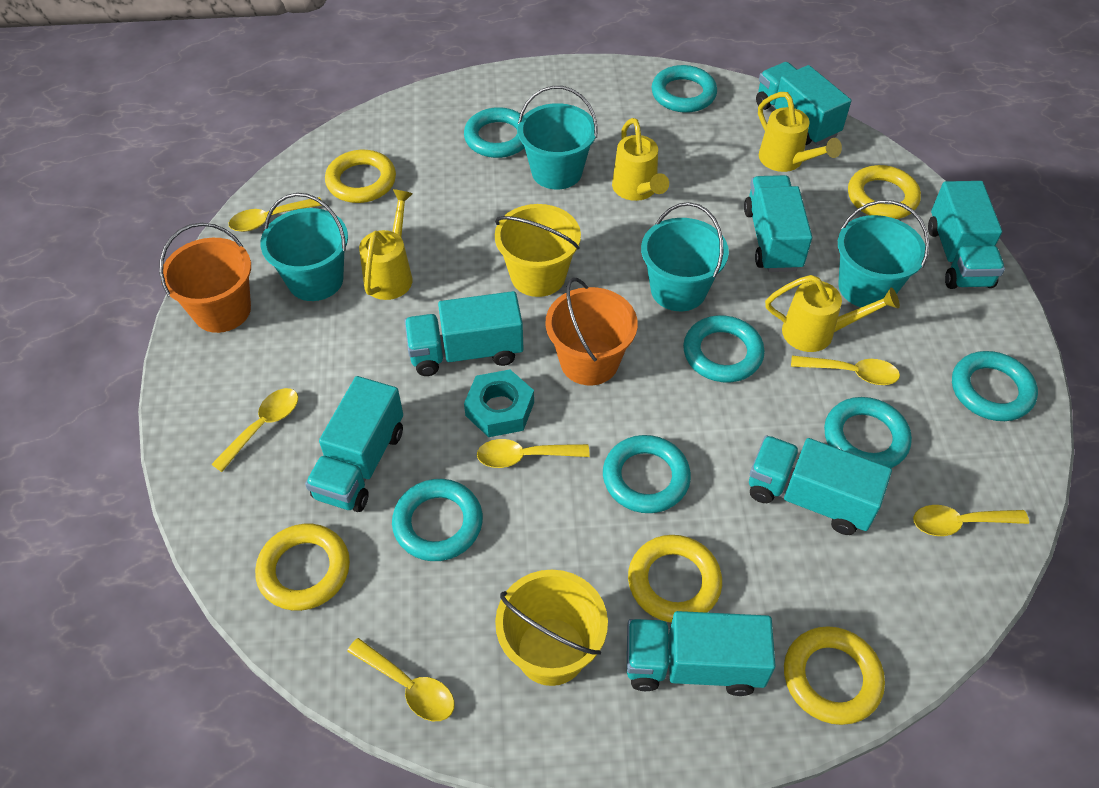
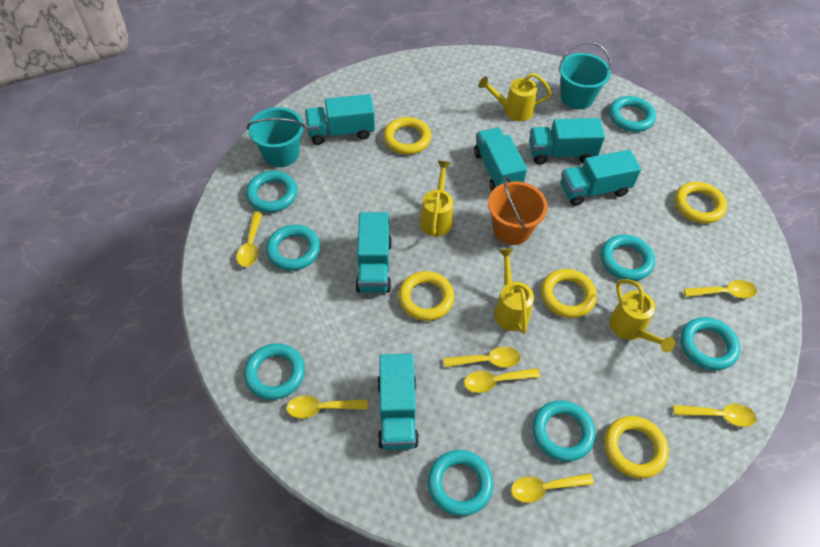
orange bucket: 2 -> 1
turquoise bucket: 4 -> 2
turquoise nut: 1 -> 0
turquoise ring: 7 -> 8
turquoise truck: 7 -> 6
yellow bucket: 2 -> 0
yellow spoon: 6 -> 7

